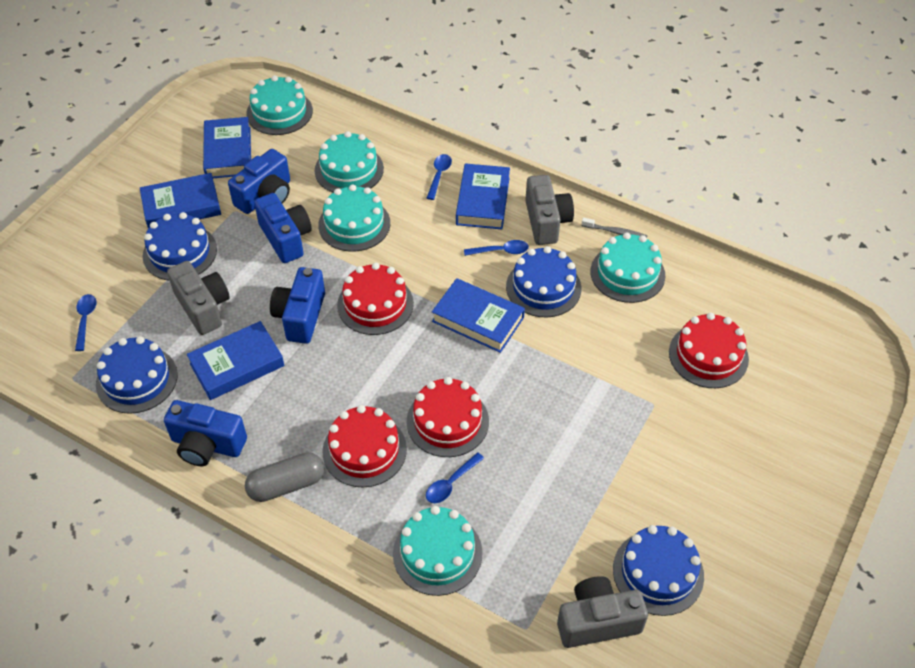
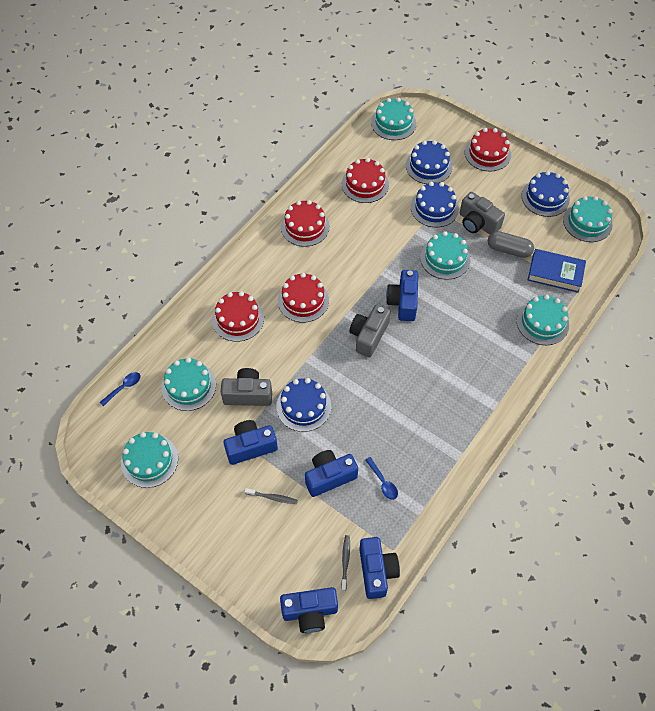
blue book: 5 -> 1
blue camera: 4 -> 5
blue spoon: 4 -> 2
grey toothbrush: 1 -> 2
red cake: 4 -> 5
turquoise cake: 5 -> 6

